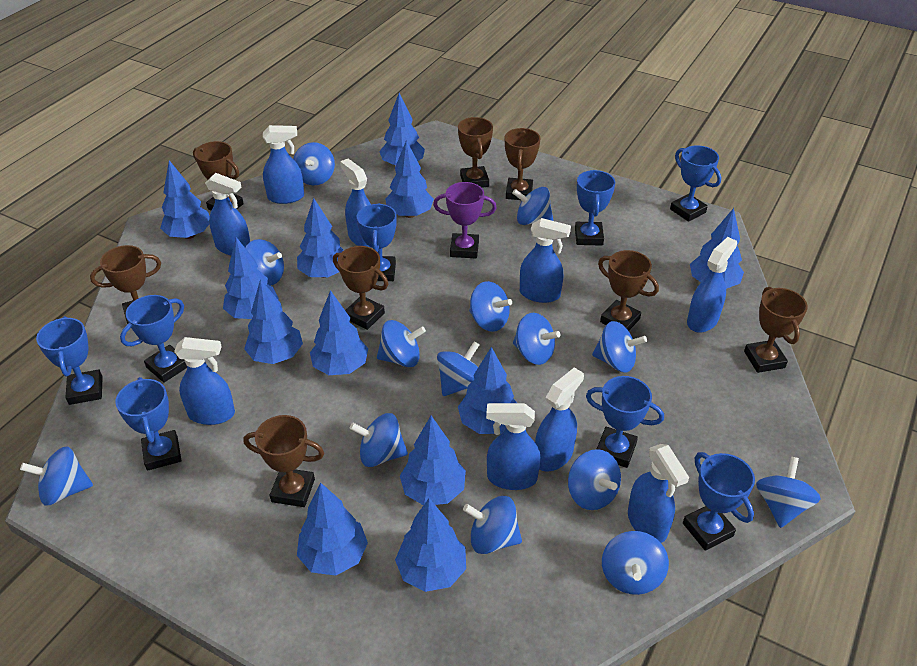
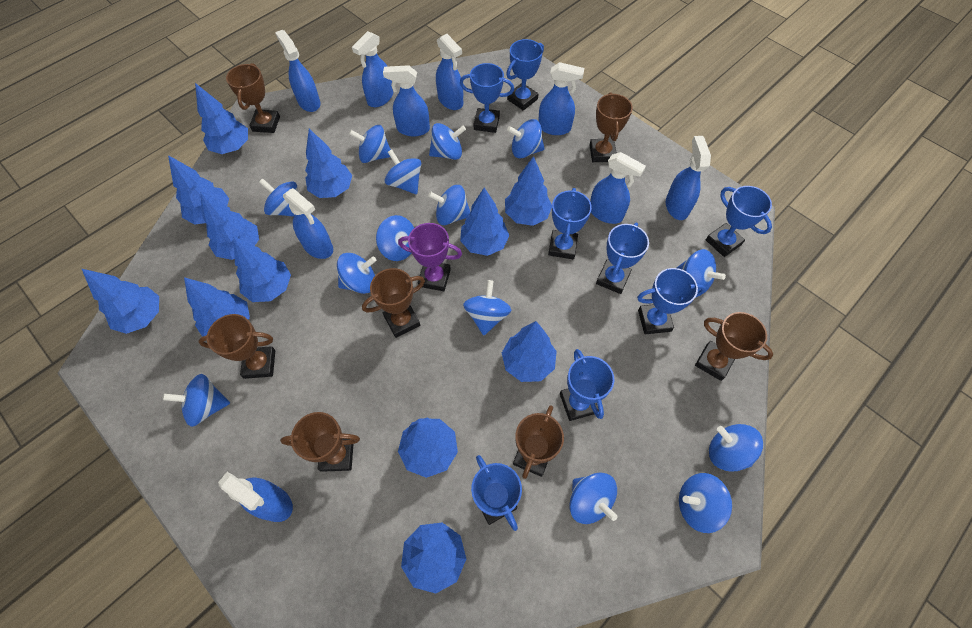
brown trophy: 8 -> 7

